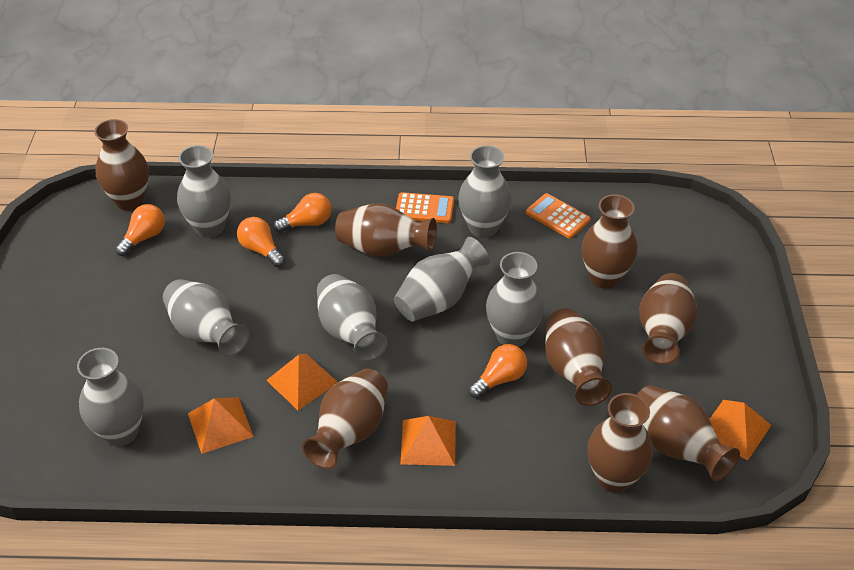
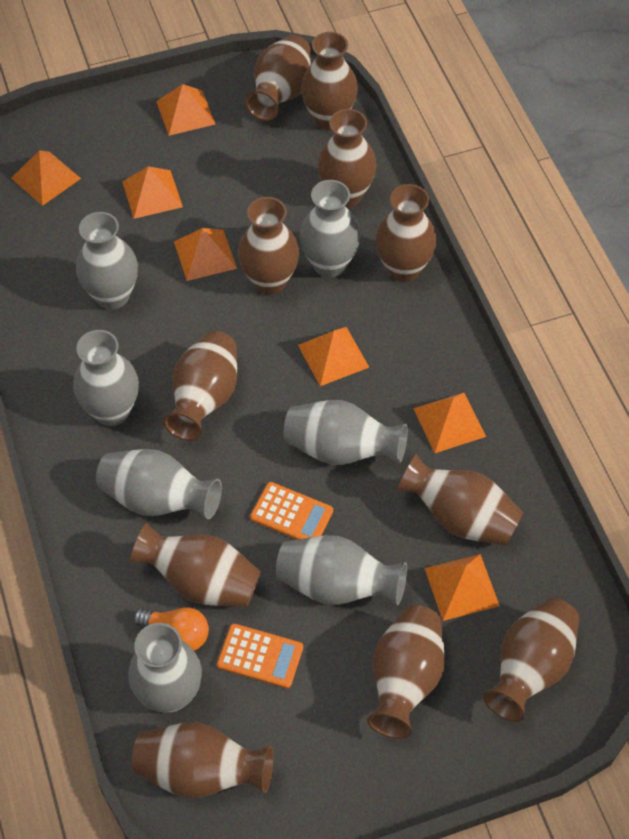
brown vase: 8 -> 11
orange light bulb: 4 -> 1
orange pyramid: 4 -> 7

